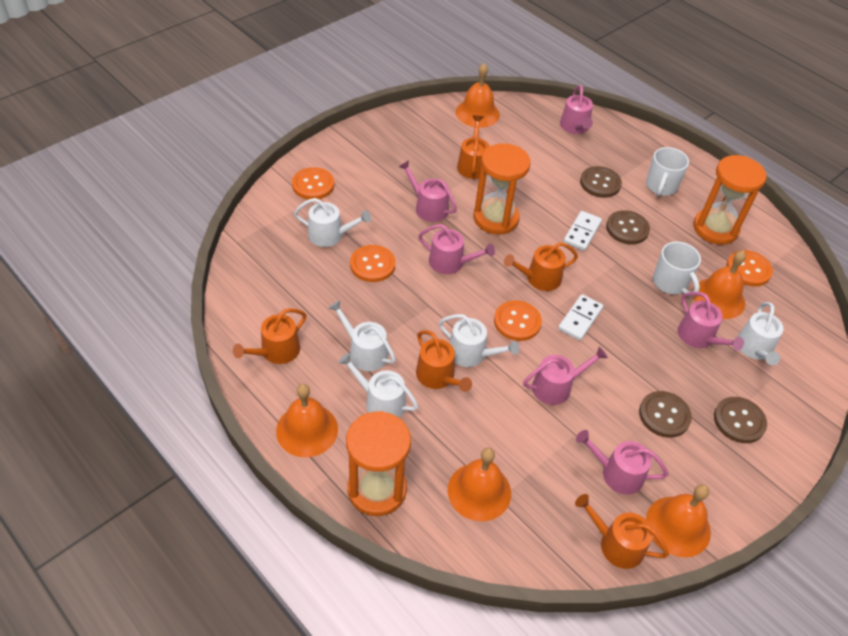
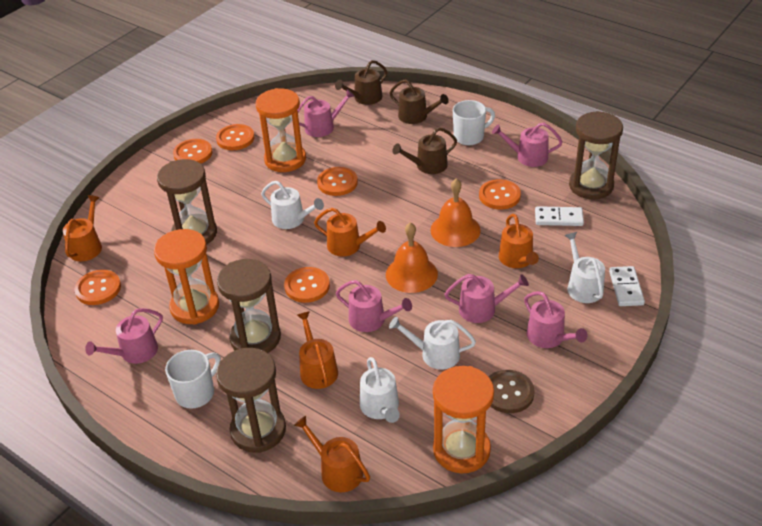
brown button: 4 -> 1
brown hourglass: 0 -> 4
brown watering can: 0 -> 3
orange bell: 5 -> 2
orange button: 4 -> 6
white watering can: 5 -> 4

